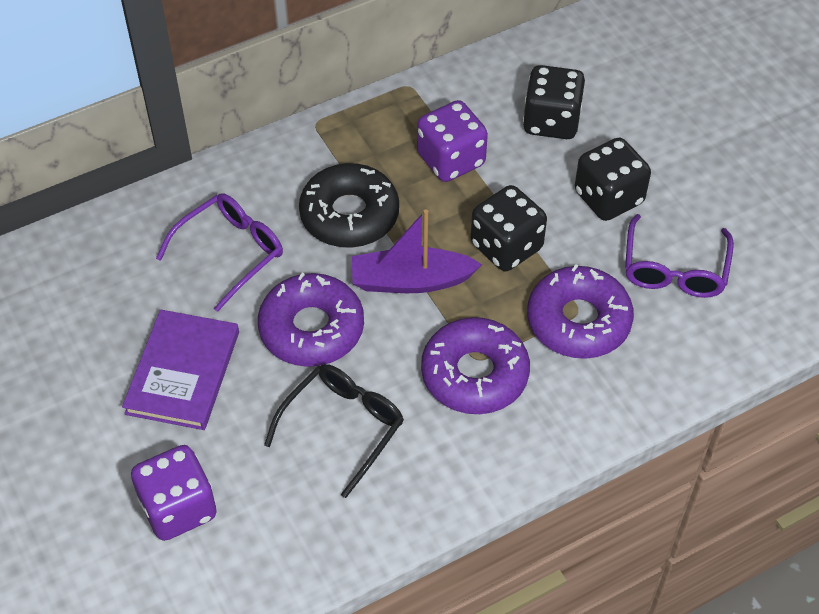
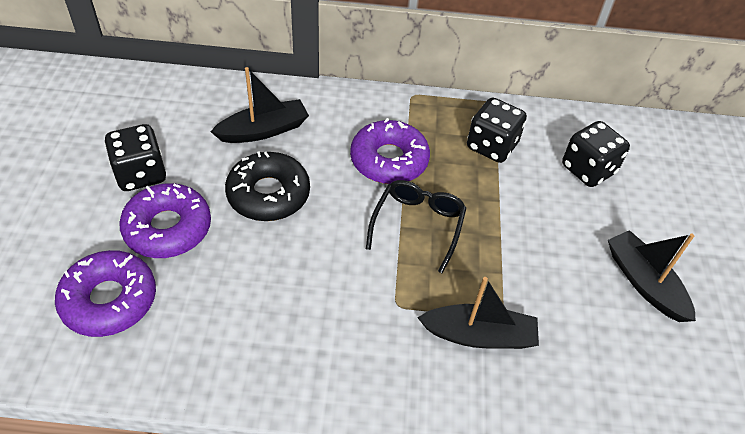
black boat: 0 -> 3
purple boat: 1 -> 0
purple book: 1 -> 0
purple dice: 2 -> 0
purple glasses: 2 -> 0

